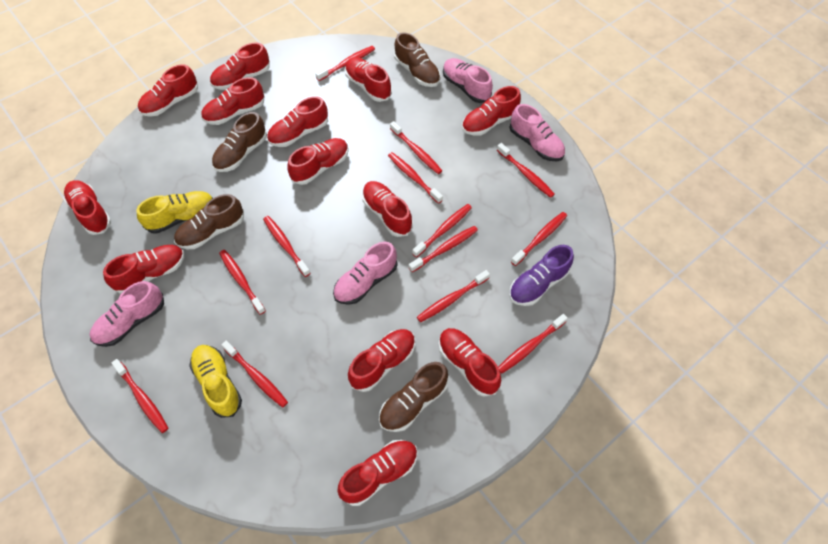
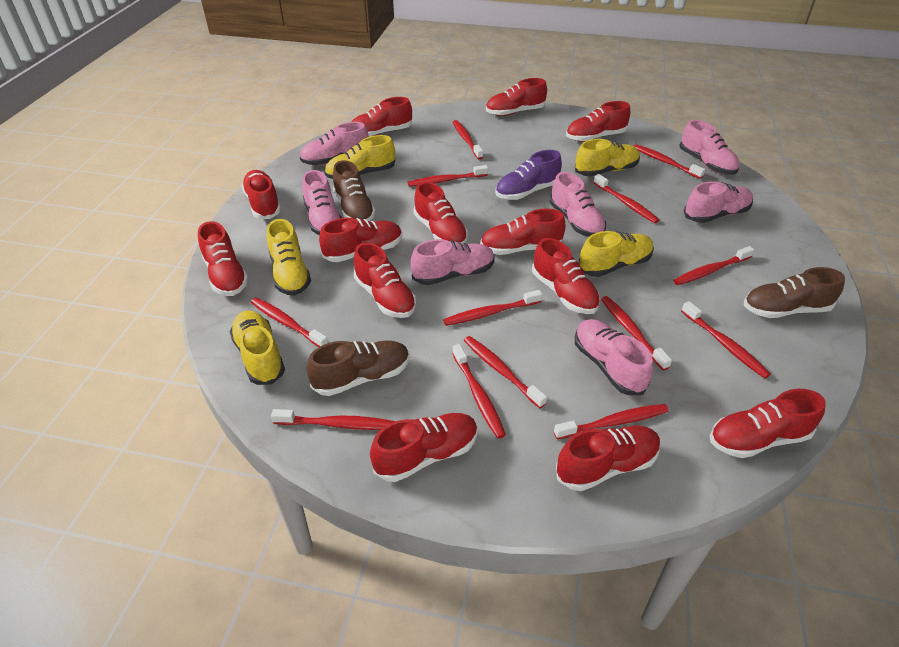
brown shoe: 4 -> 3
pink shoe: 4 -> 7
yellow shoe: 2 -> 5

